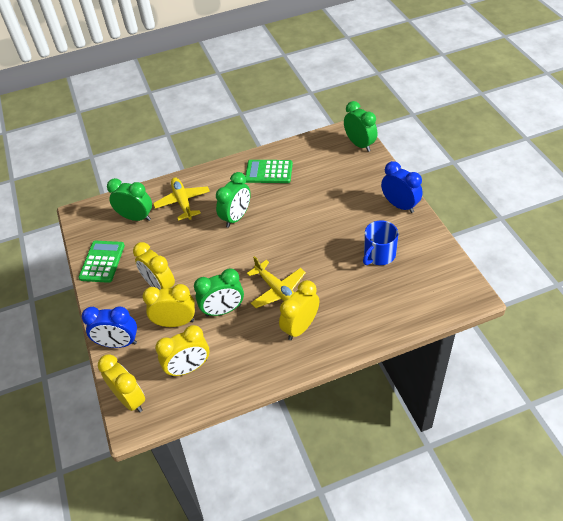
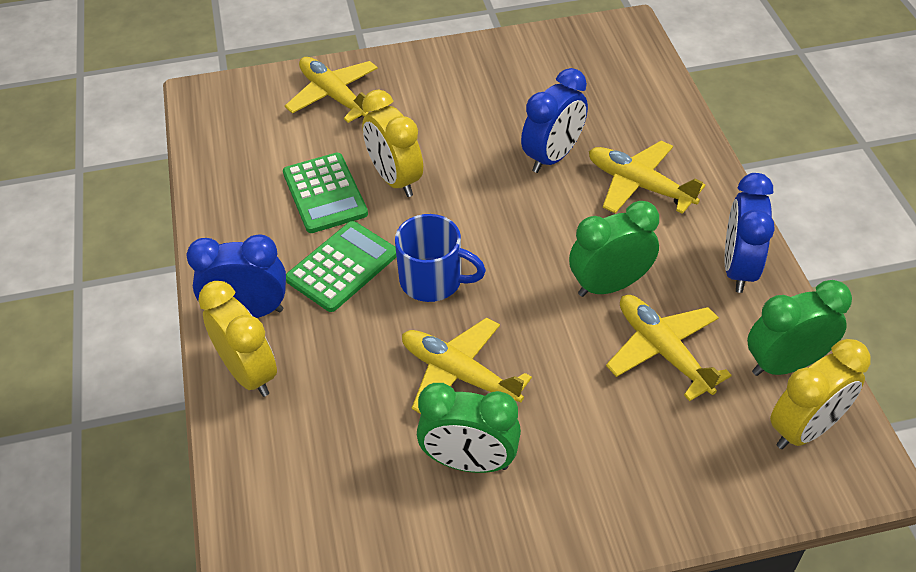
blue clock: 2 -> 3
green clock: 4 -> 3
yellow clock: 5 -> 3
yellow plane: 2 -> 4

